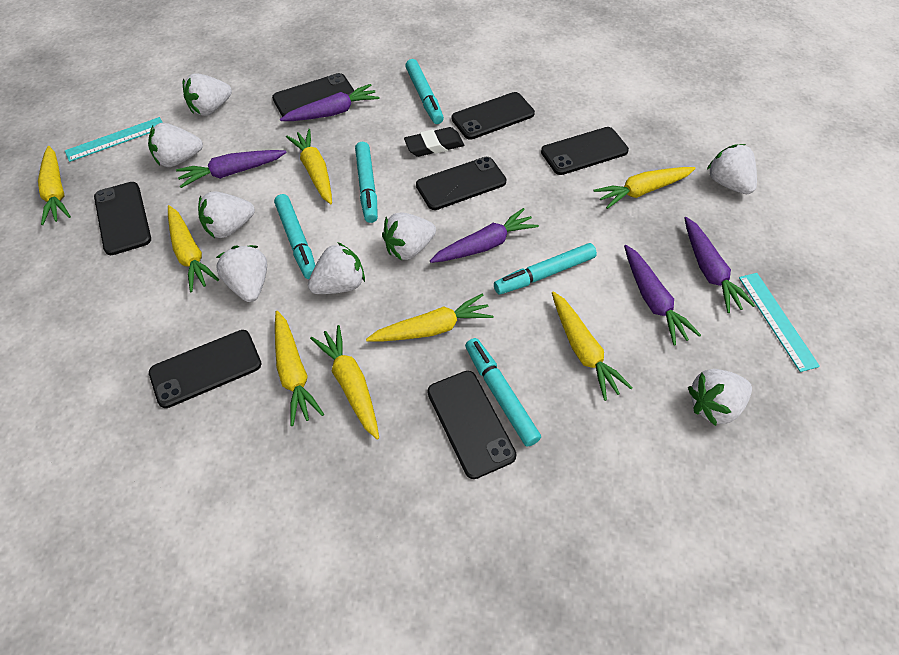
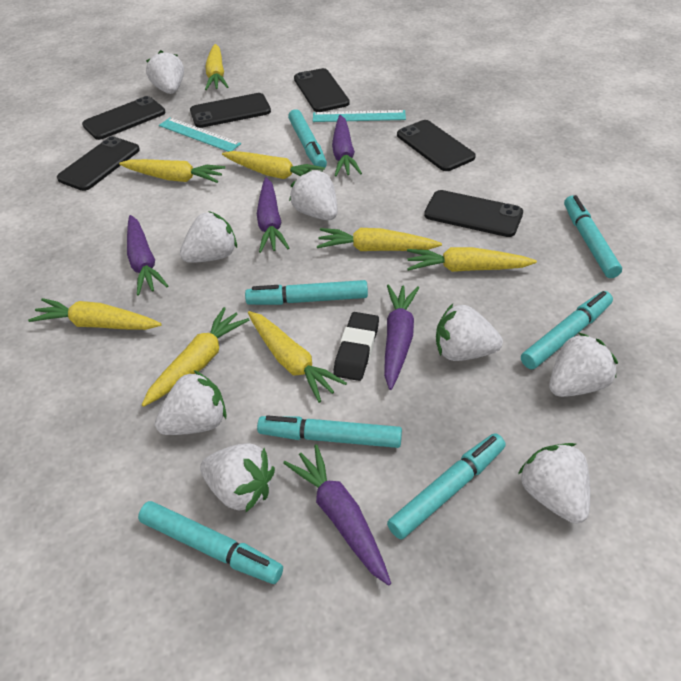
black phone: 7 -> 6
turquoise marker: 5 -> 7

